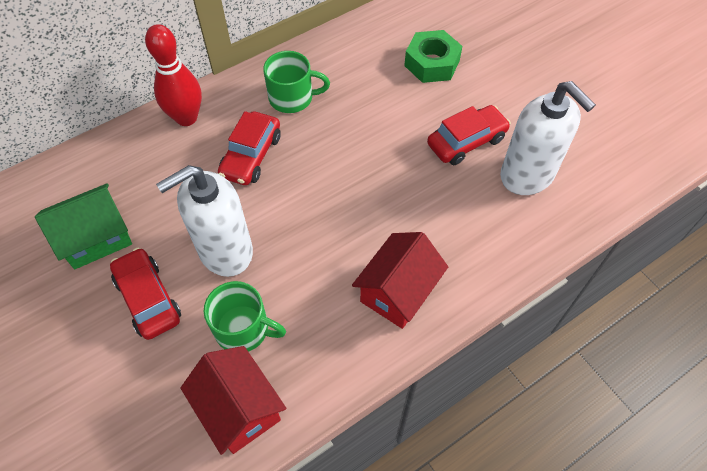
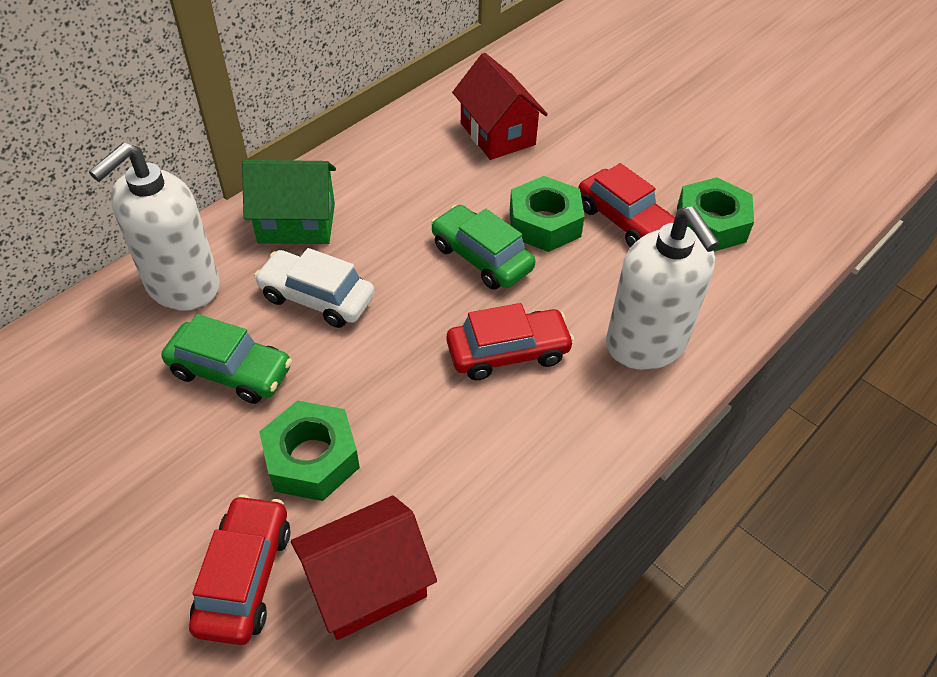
green car: 0 -> 2
green mug: 2 -> 0
green nut: 1 -> 3
red bowling pin: 1 -> 0
white car: 0 -> 1

